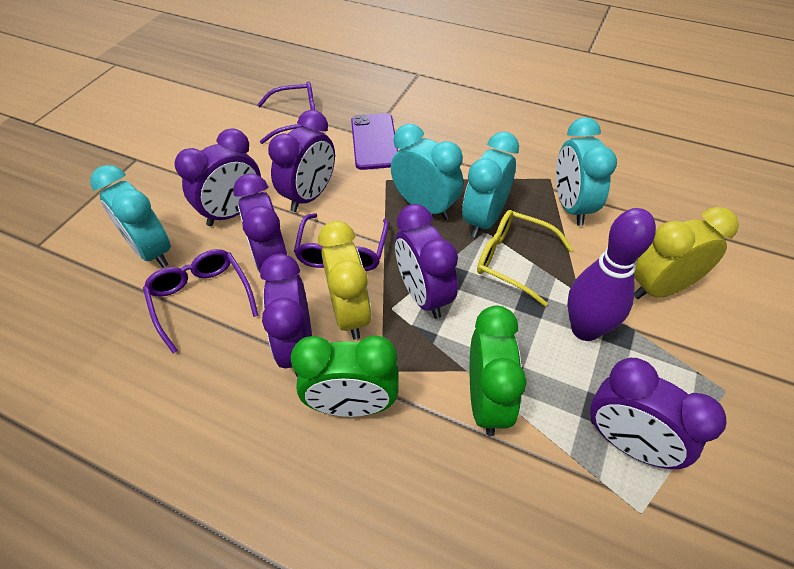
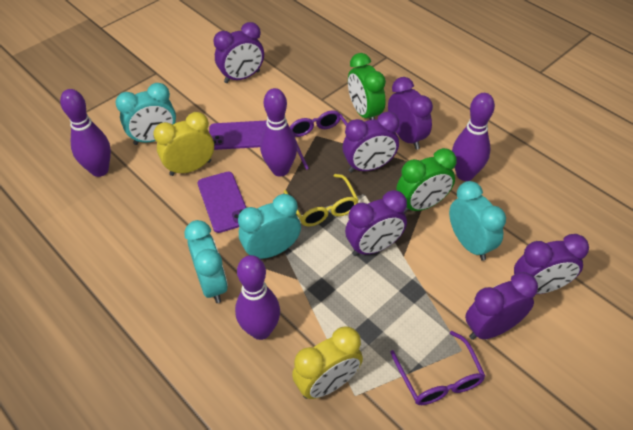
purple bowling pin: 1 -> 4
purple glasses: 3 -> 2
purple phone: 1 -> 2

